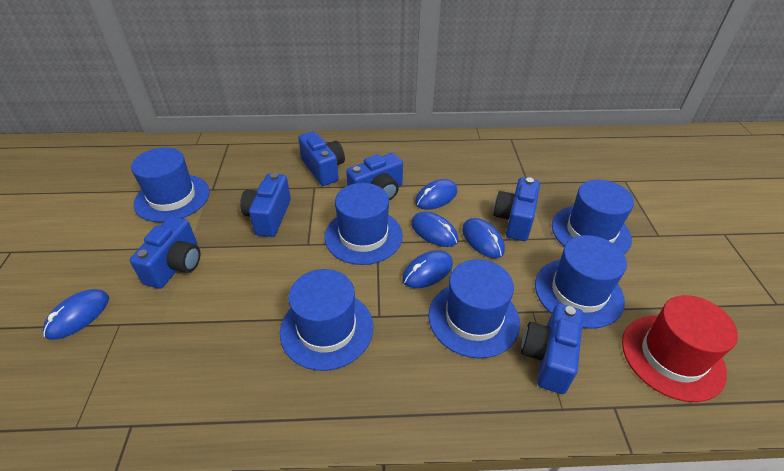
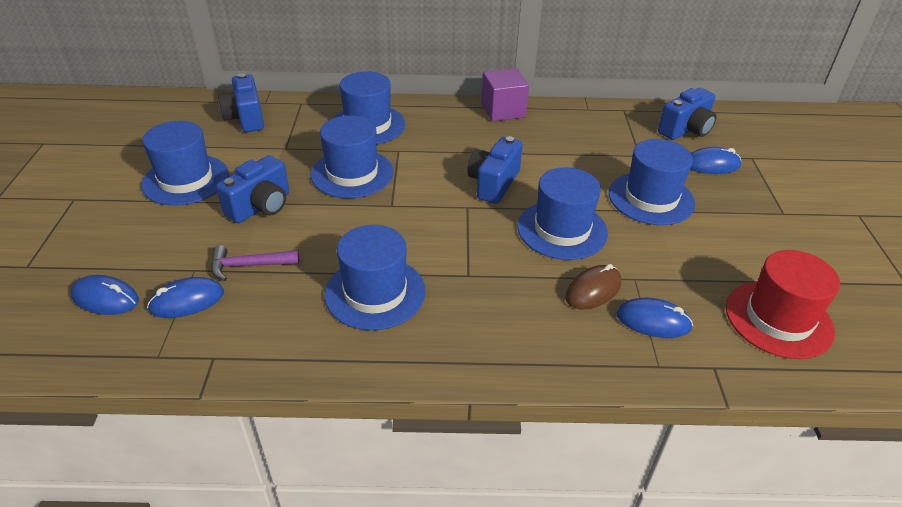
blue camera: 6 -> 4
blue mouse: 5 -> 4
brown mouse: 0 -> 1
purple cube: 0 -> 1
purple hammer: 0 -> 1

